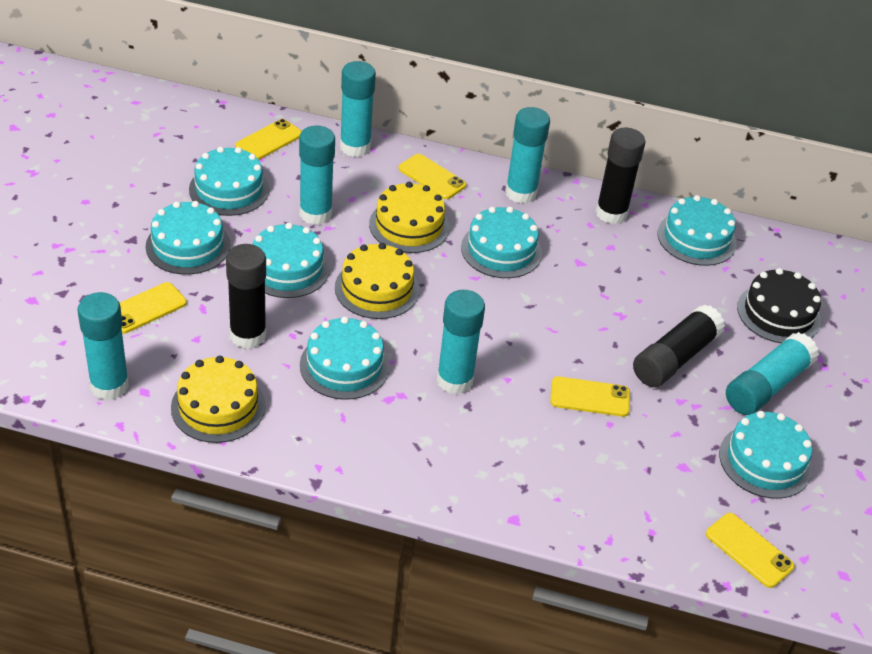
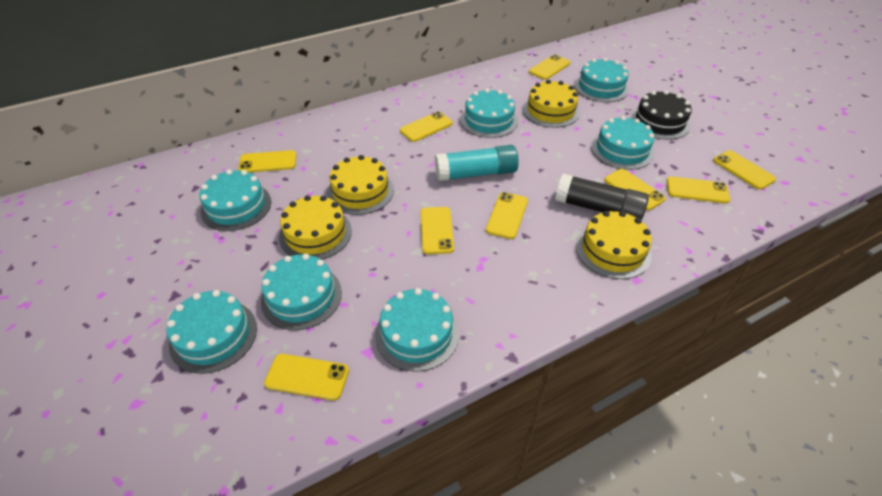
black glue stick: 3 -> 1
turquoise glue stick: 6 -> 1
yellow cake: 3 -> 4
yellow phone: 5 -> 9

